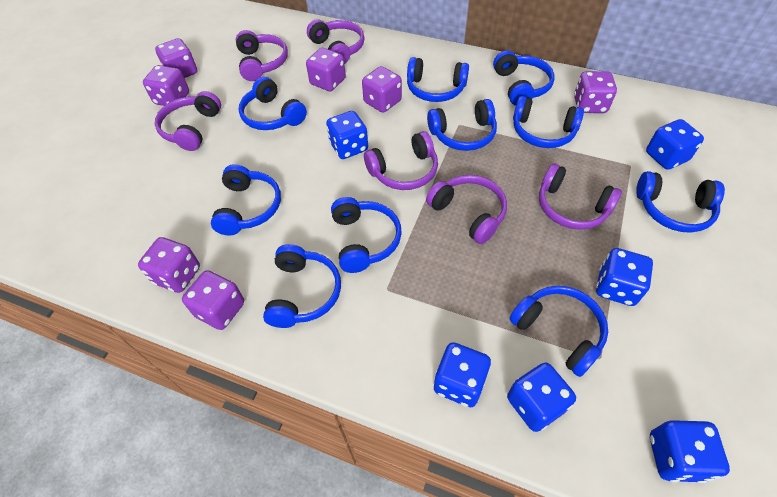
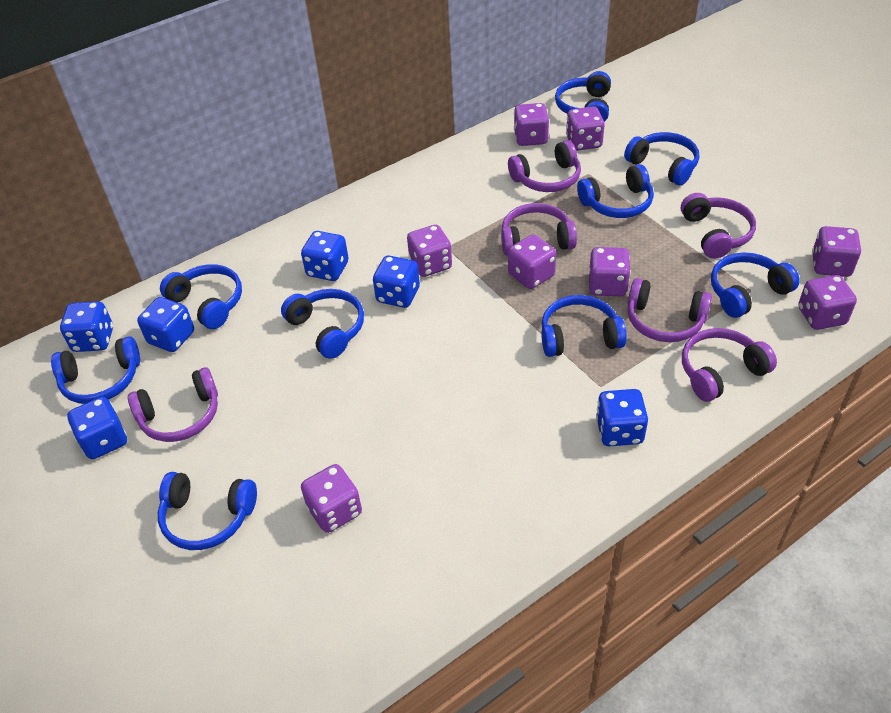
blue headphones: 10 -> 9
purple dice: 7 -> 8

